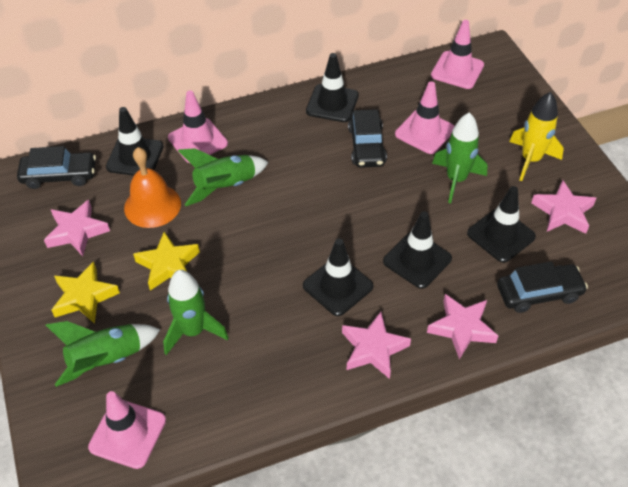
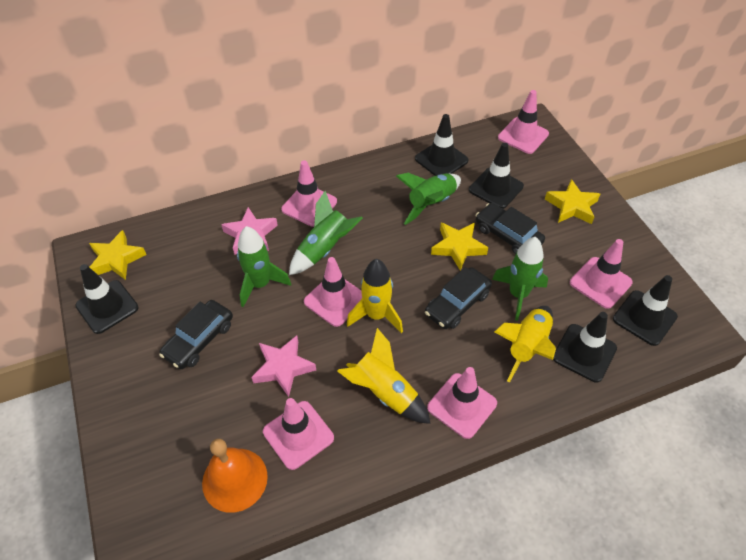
pink star: 4 -> 2
pink traffic cone: 4 -> 6
yellow rocket: 1 -> 3
yellow star: 2 -> 3

